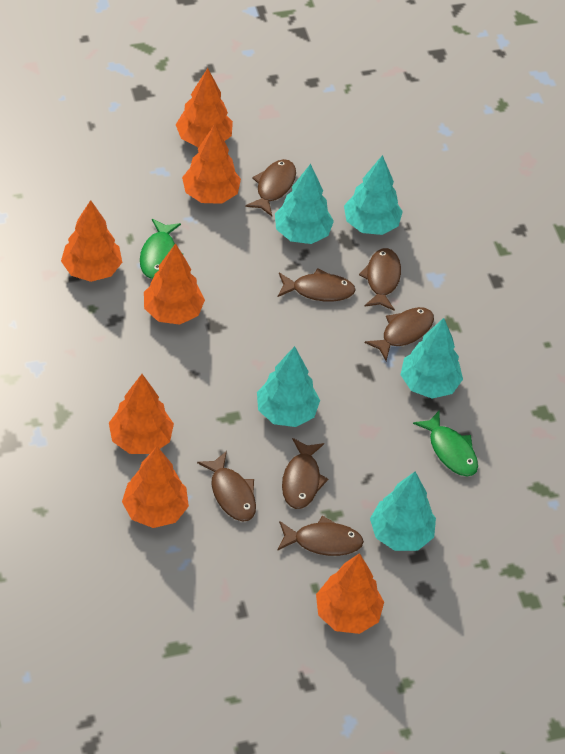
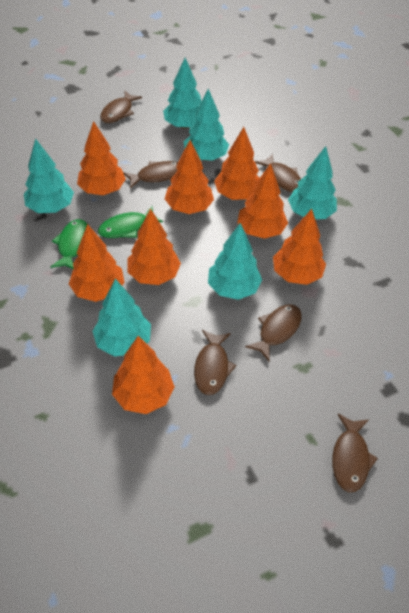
brown fish: 7 -> 6
orange tree: 7 -> 8
turquoise tree: 5 -> 6

